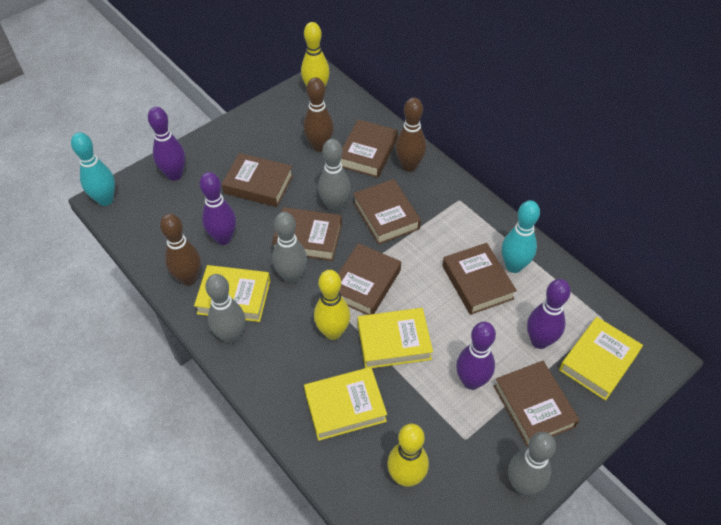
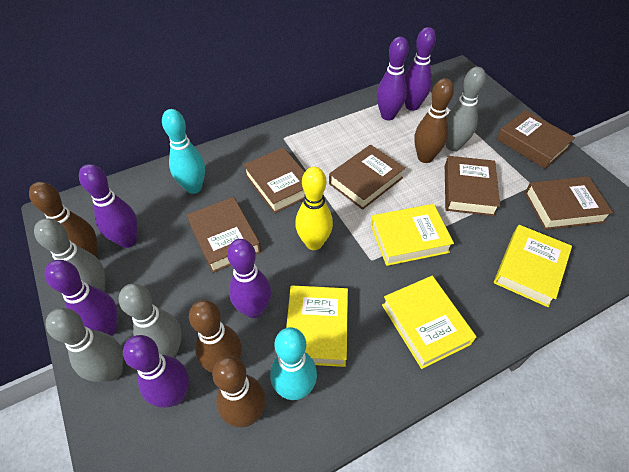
brown book: 7 -> 6
brown bowling pin: 3 -> 4
purple bowling pin: 4 -> 6
yellow bowling pin: 3 -> 1

